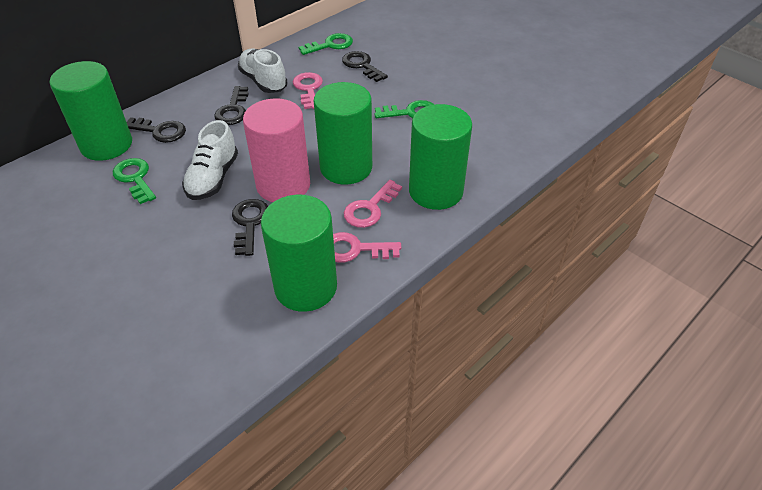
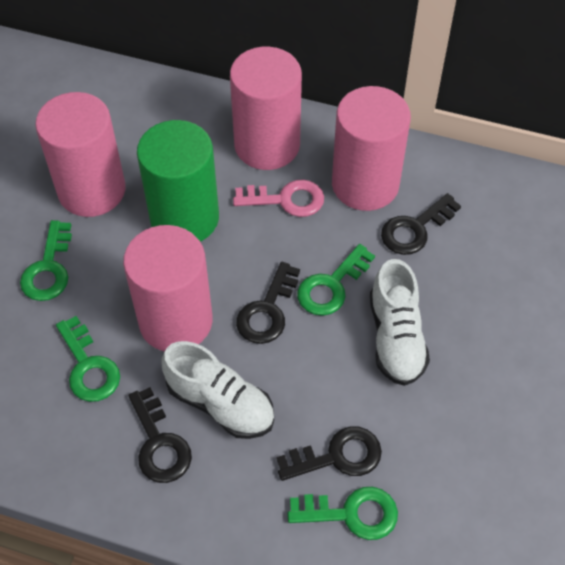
green cylinder: 4 -> 1
green key: 3 -> 4
pink cylinder: 1 -> 4
pink key: 3 -> 1

